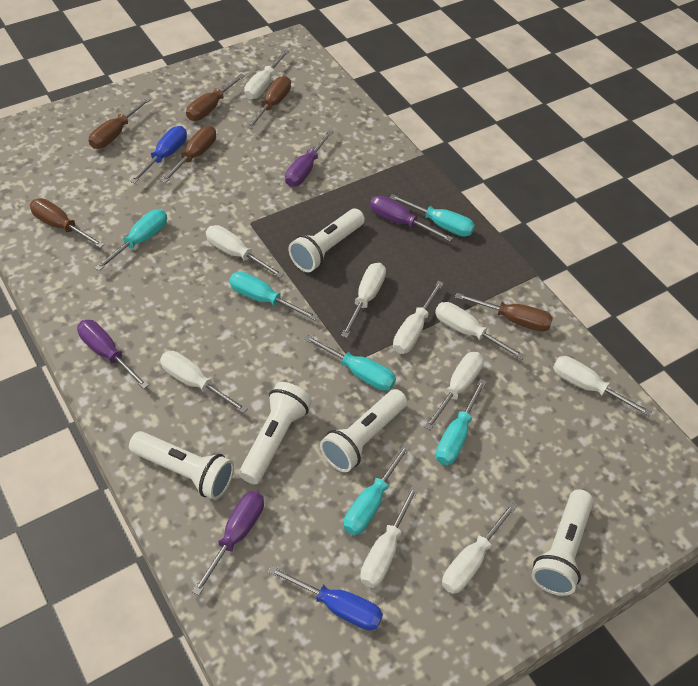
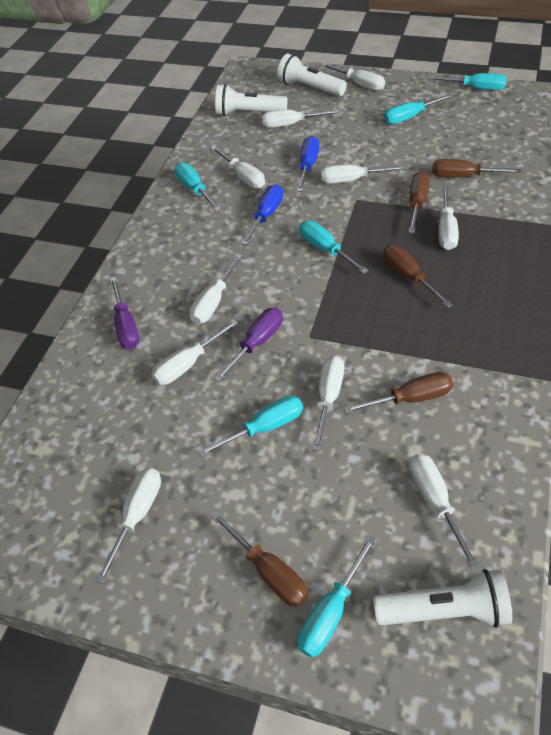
brown screwdriver: 6 -> 5
purple screwdriver: 4 -> 2
white flashlight: 5 -> 3

